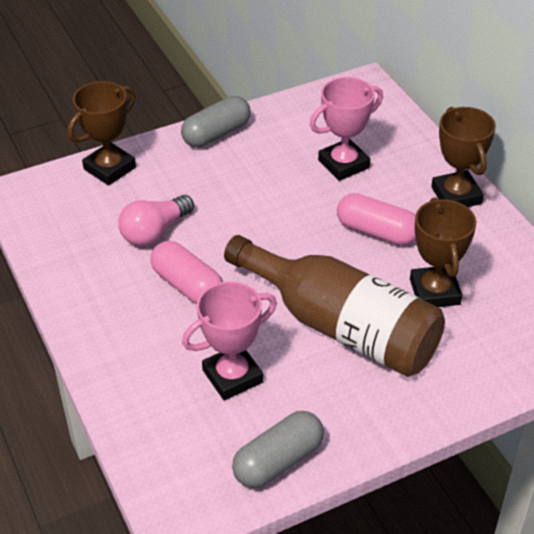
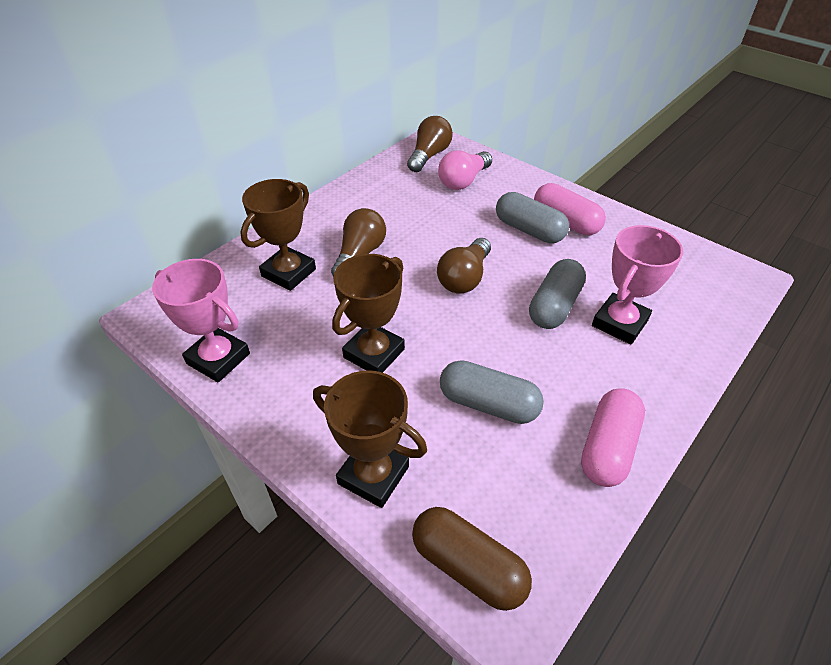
brown bottle: 1 -> 0
brown capsule: 0 -> 1
brown light bulb: 0 -> 3
grey capsule: 2 -> 3

